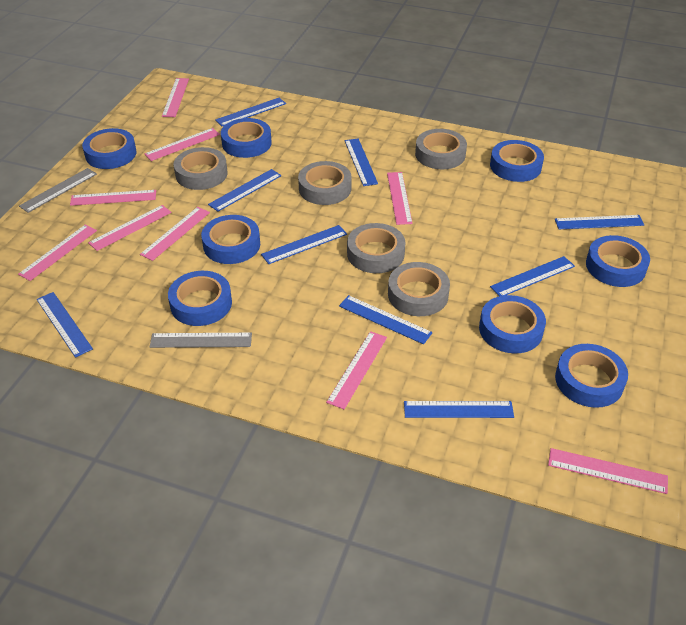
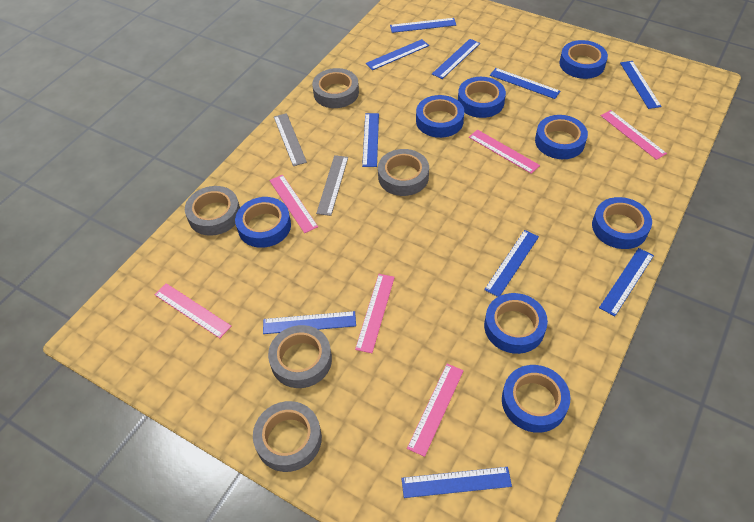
blue ruler: 9 -> 10
pink ruler: 9 -> 6

